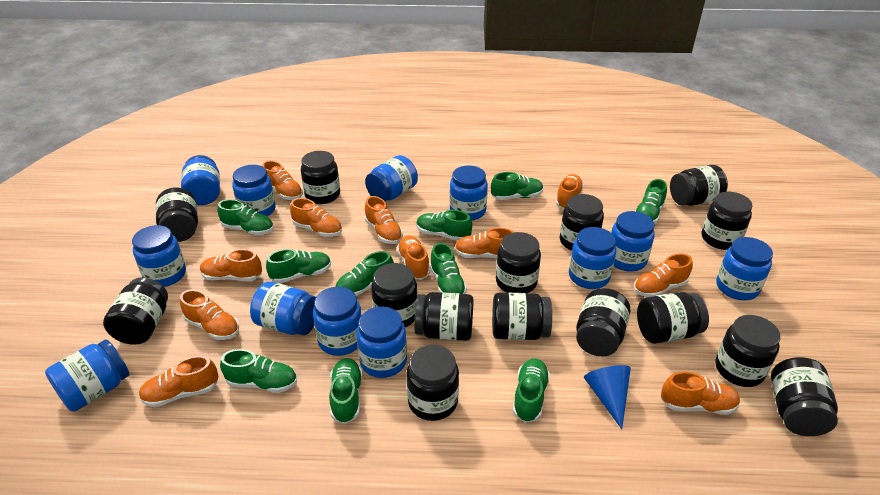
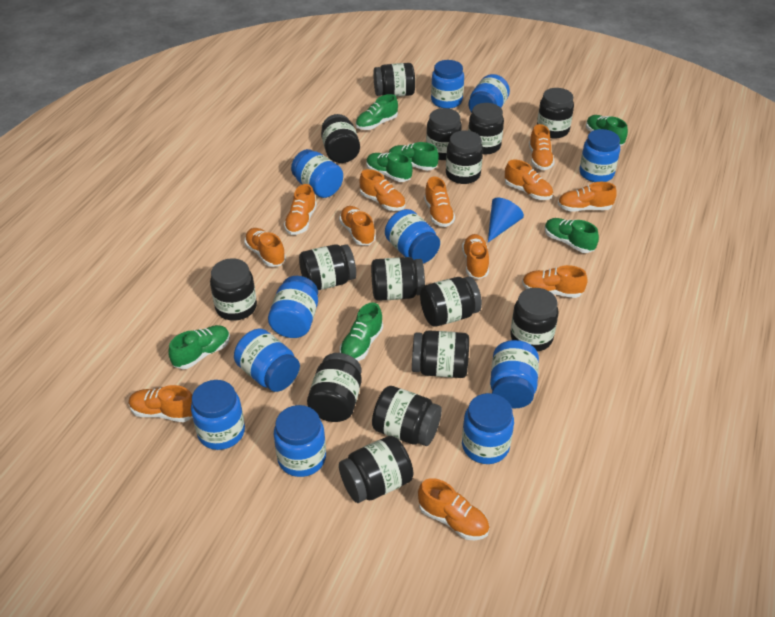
blue jar: 12 -> 11
green shoe: 10 -> 7
orange shoe: 11 -> 12

